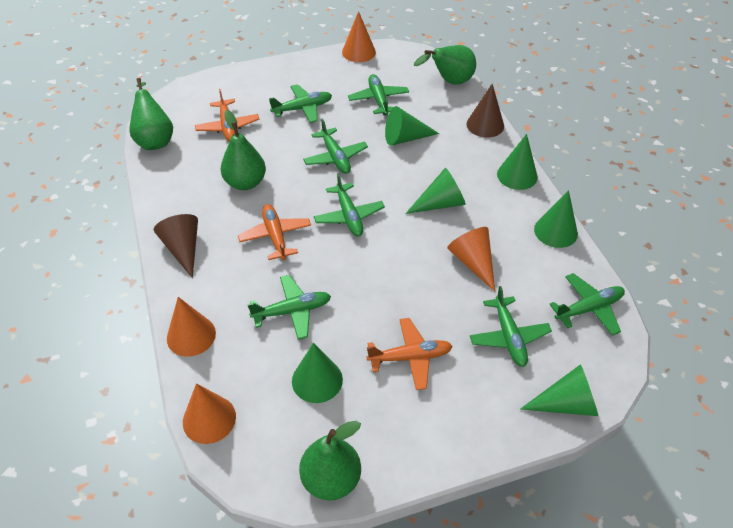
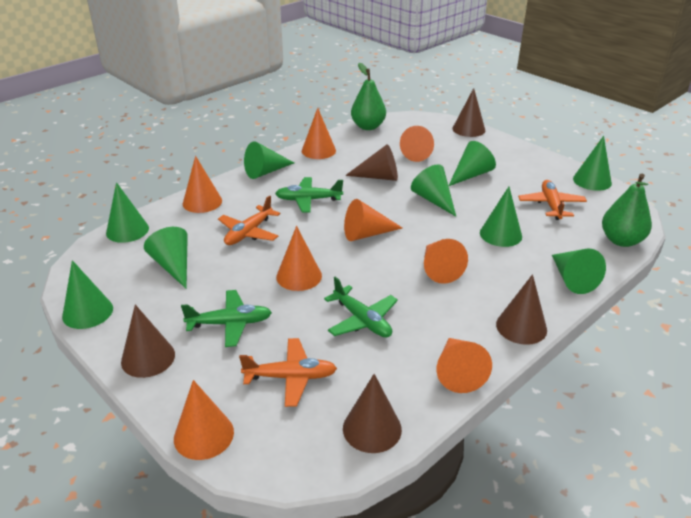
brown cone: 2 -> 5
green cone: 6 -> 9
green pear: 4 -> 2
green plane: 7 -> 3
orange cone: 4 -> 8

